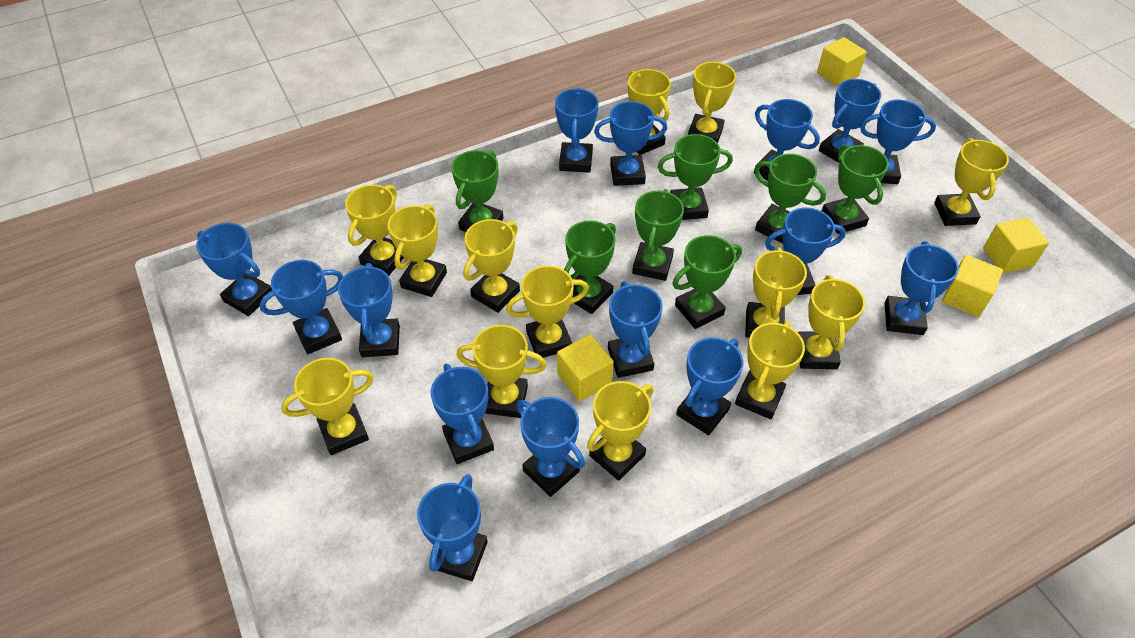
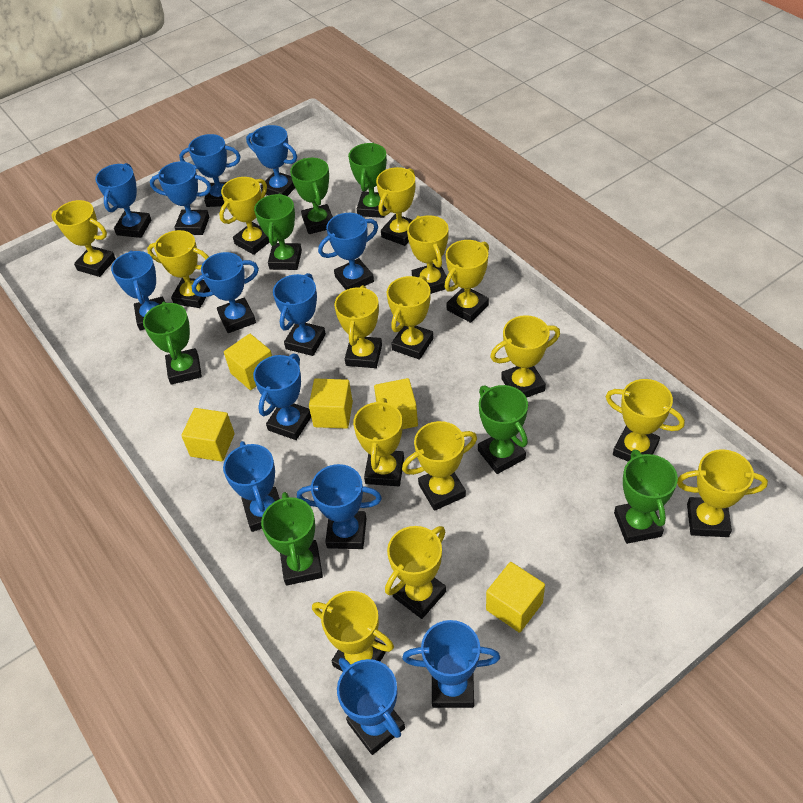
blue trophy: 15 -> 13
yellow cube: 4 -> 5
yellow trophy: 13 -> 15

